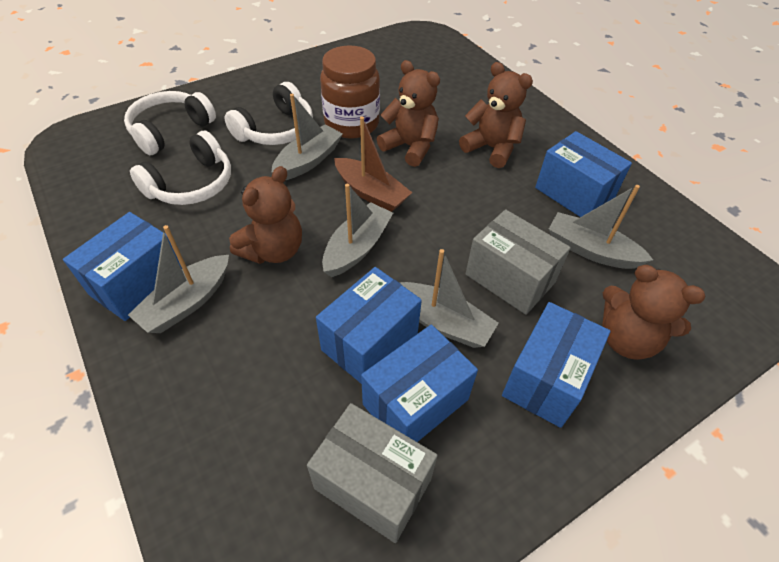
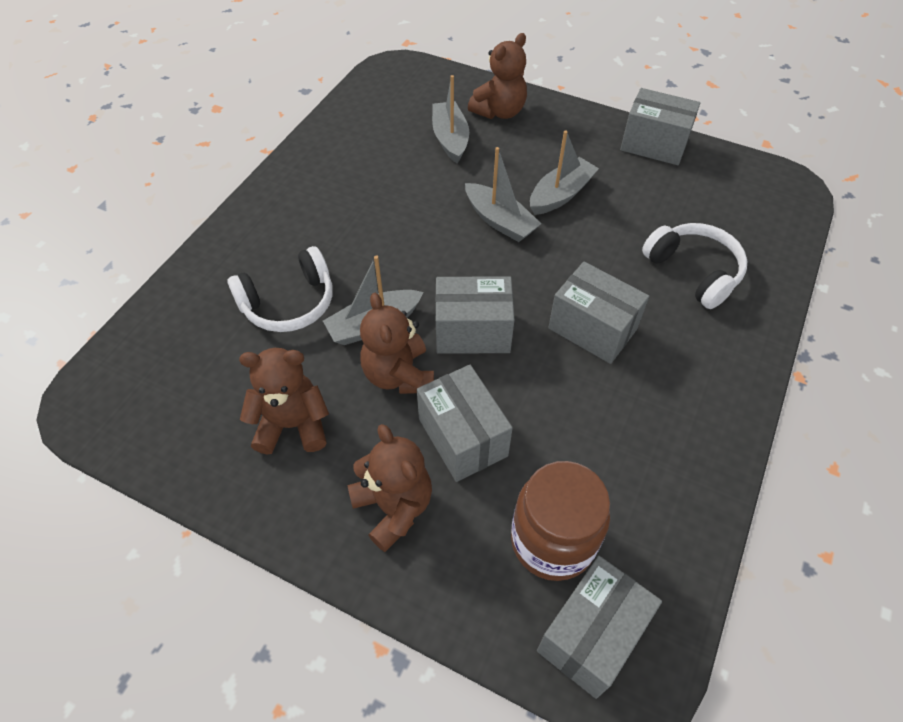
blue box: 5 -> 0
brown boat: 1 -> 0
grey boat: 5 -> 4
grey box: 2 -> 5
white headphones: 3 -> 2

